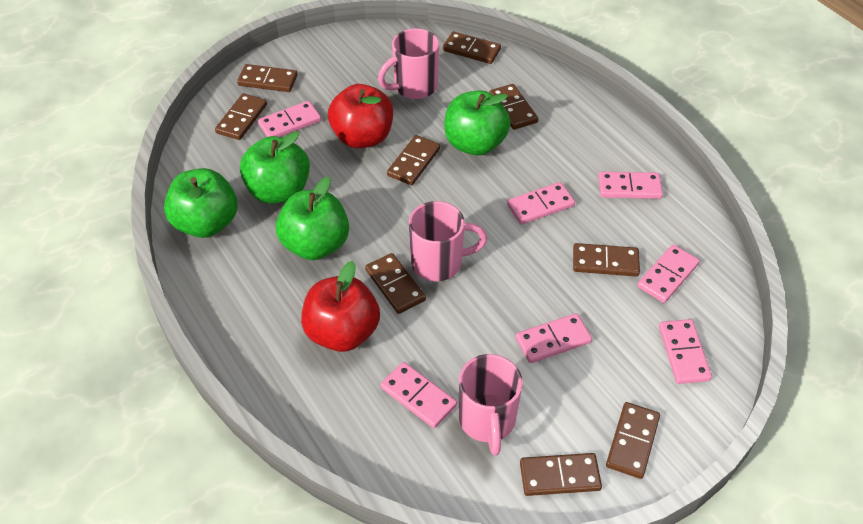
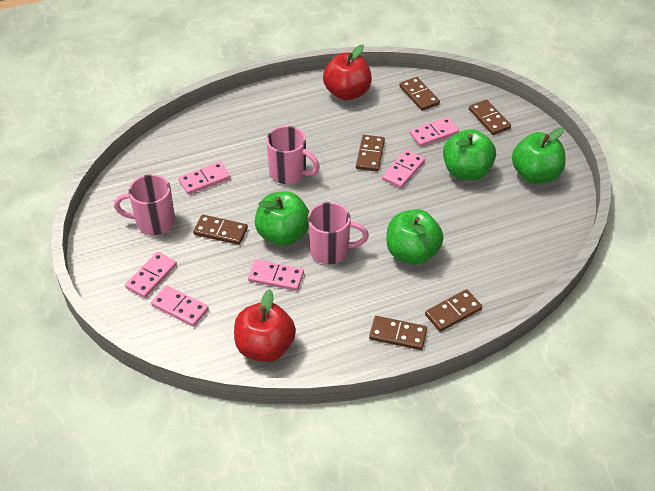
brown domino: 9 -> 6
pink domino: 7 -> 6

